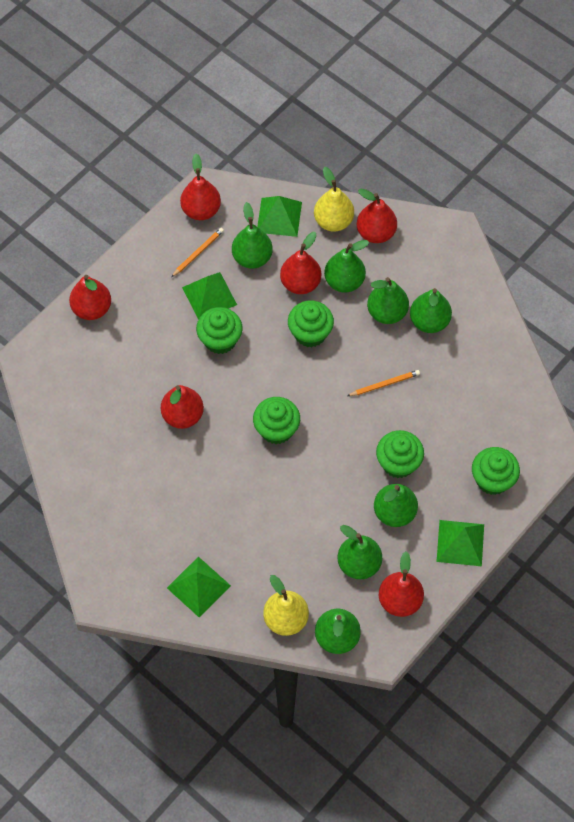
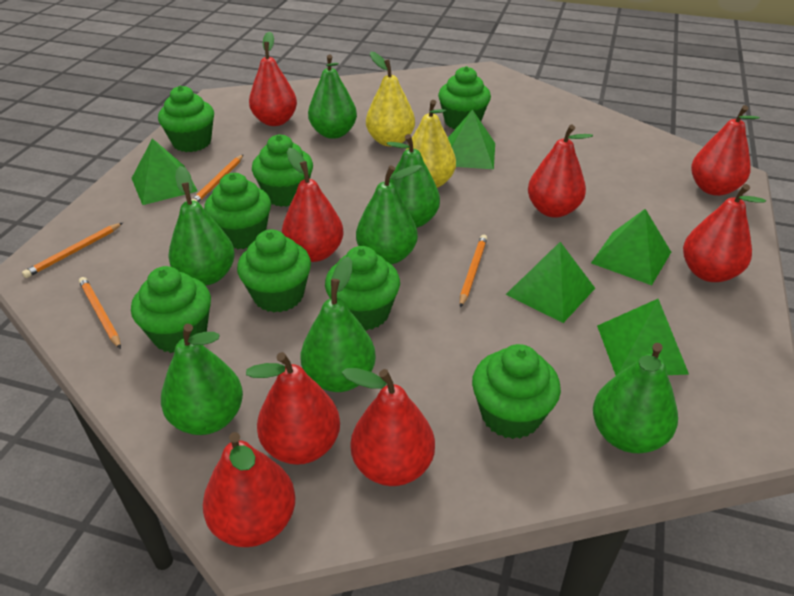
green cupcake: 5 -> 8
green pyramid: 4 -> 5
orange pencil: 2 -> 4
red pear: 6 -> 8

